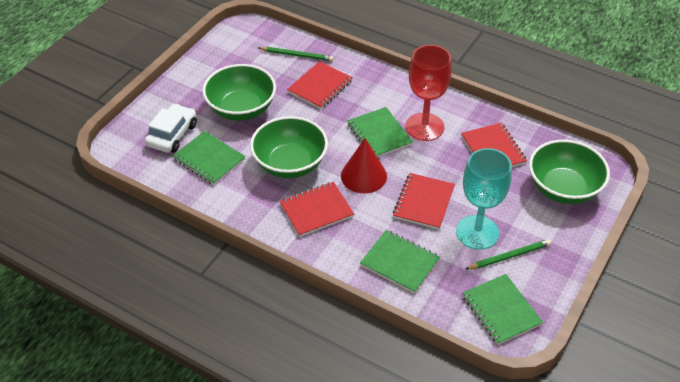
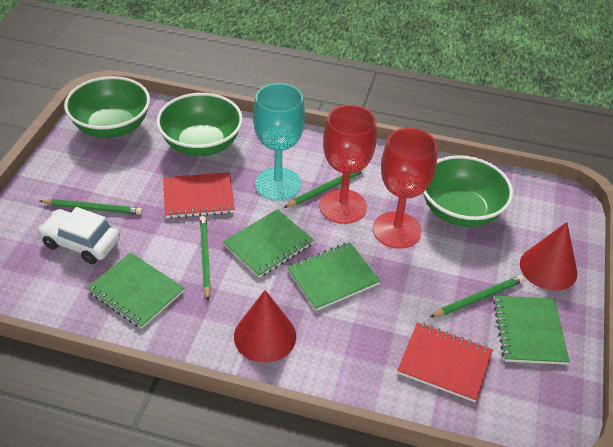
green pencil: 2 -> 4
red cone: 1 -> 2
red goblet: 1 -> 2
red notebook: 4 -> 2

